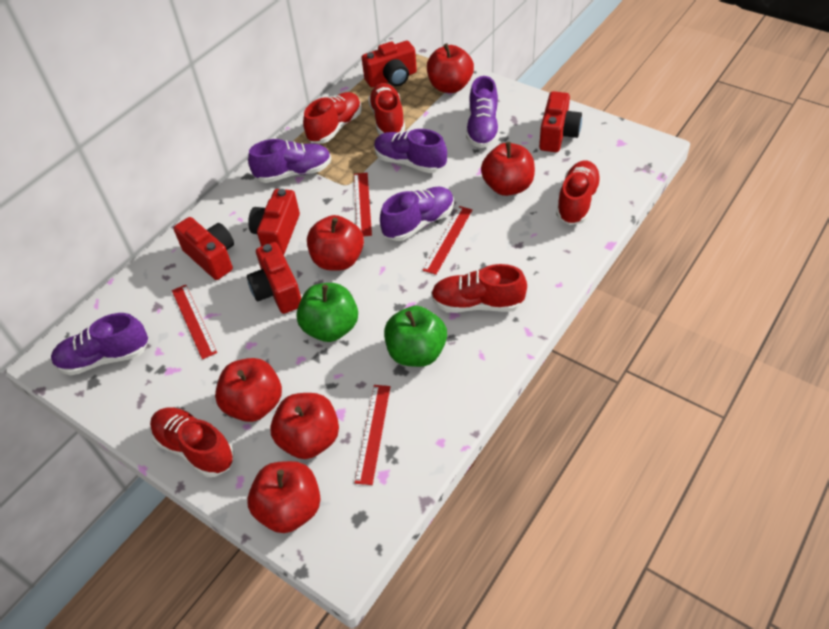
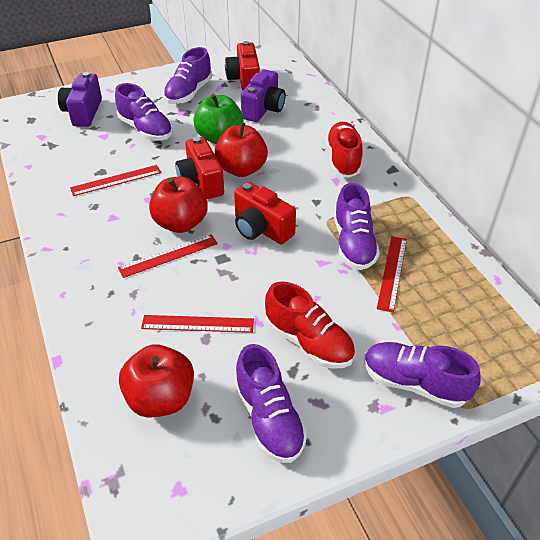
green apple: 2 -> 1
purple camera: 0 -> 2
red apple: 6 -> 3
red camera: 5 -> 3
red shoe: 5 -> 2

